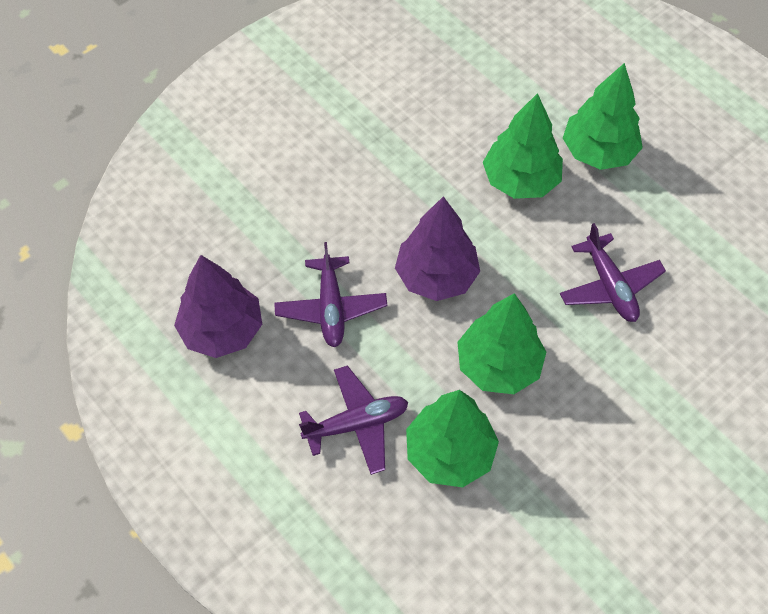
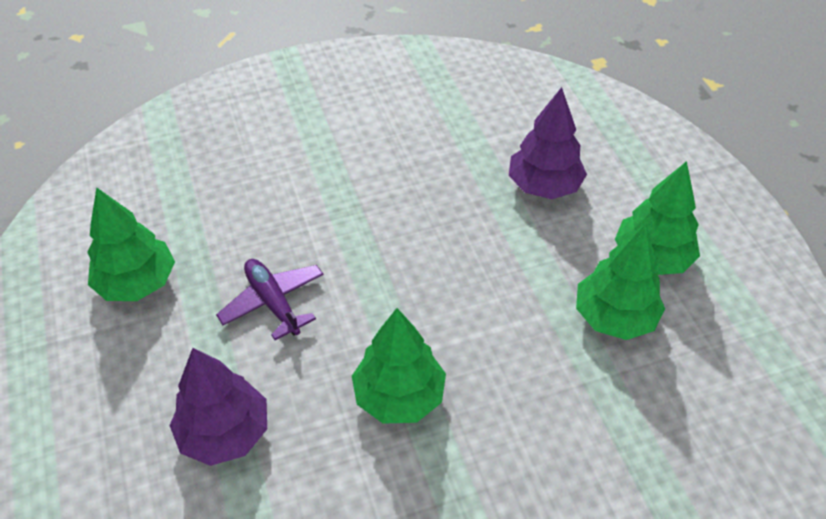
purple plane: 3 -> 1

